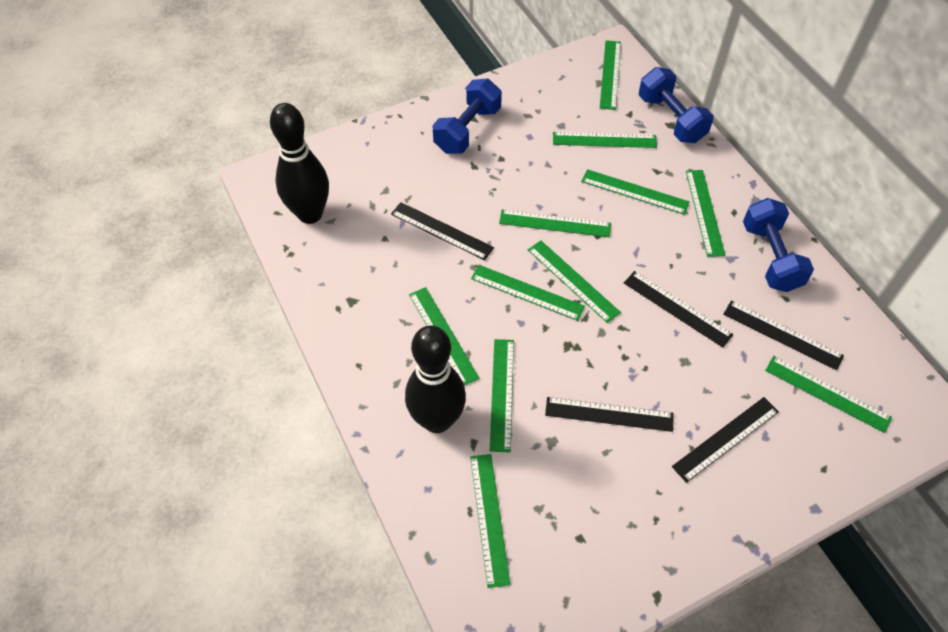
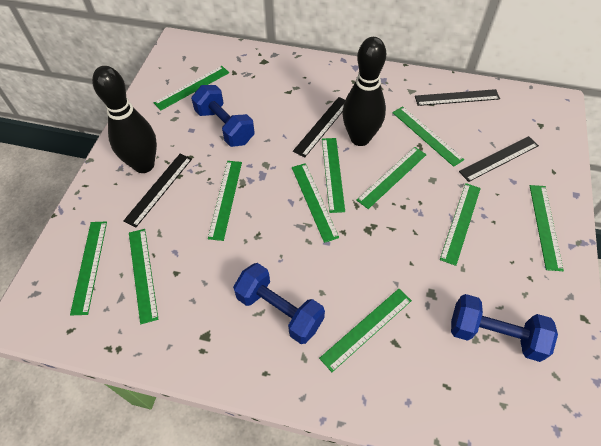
black ruler: 5 -> 4

